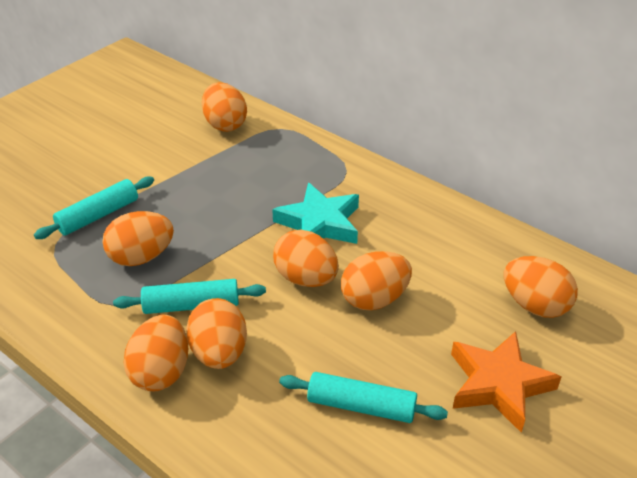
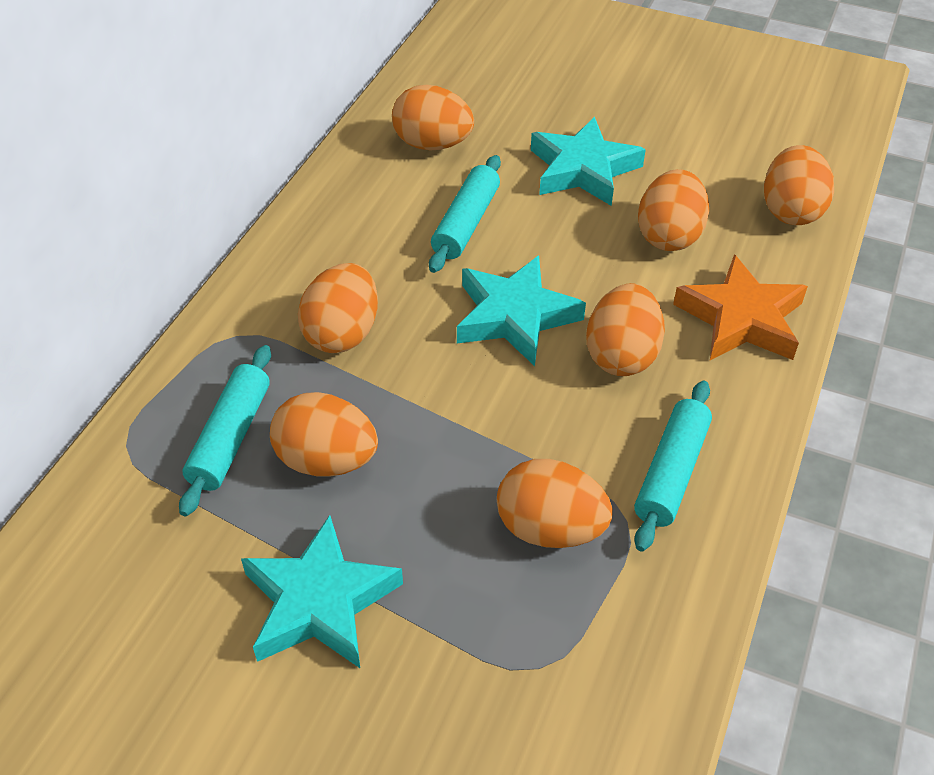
turquoise star: 1 -> 3

